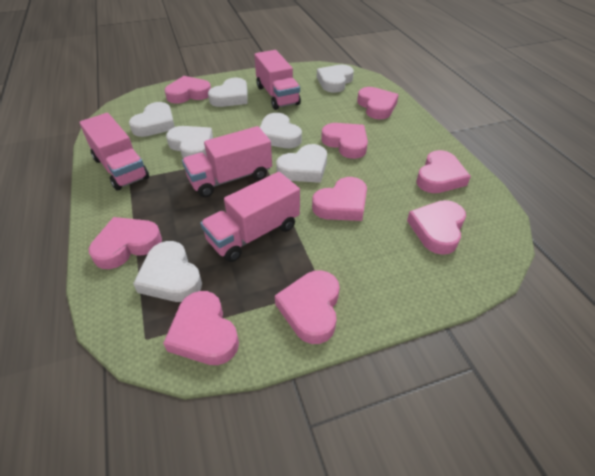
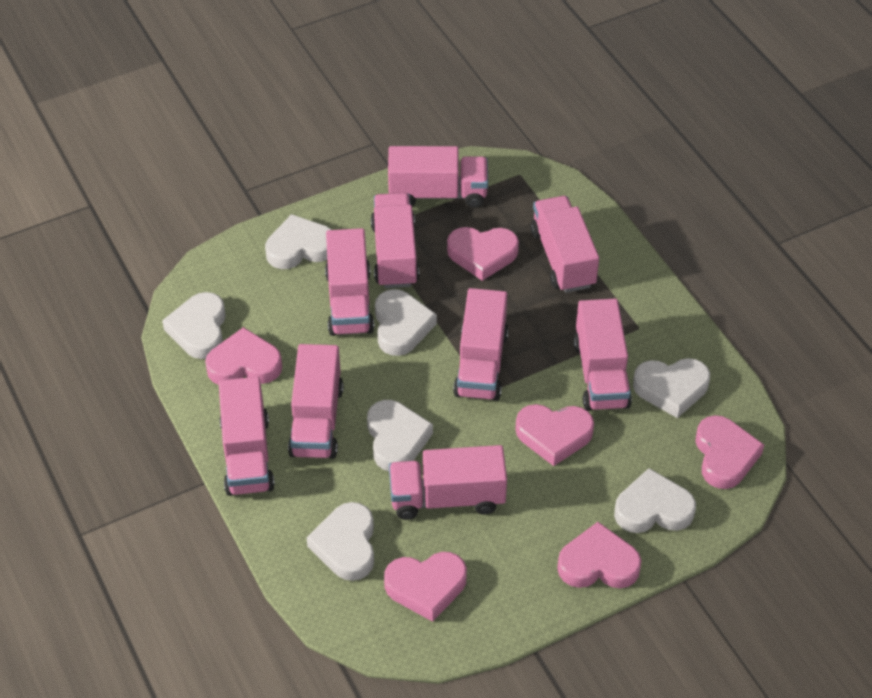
pink heart: 9 -> 6
pink truck: 4 -> 9

